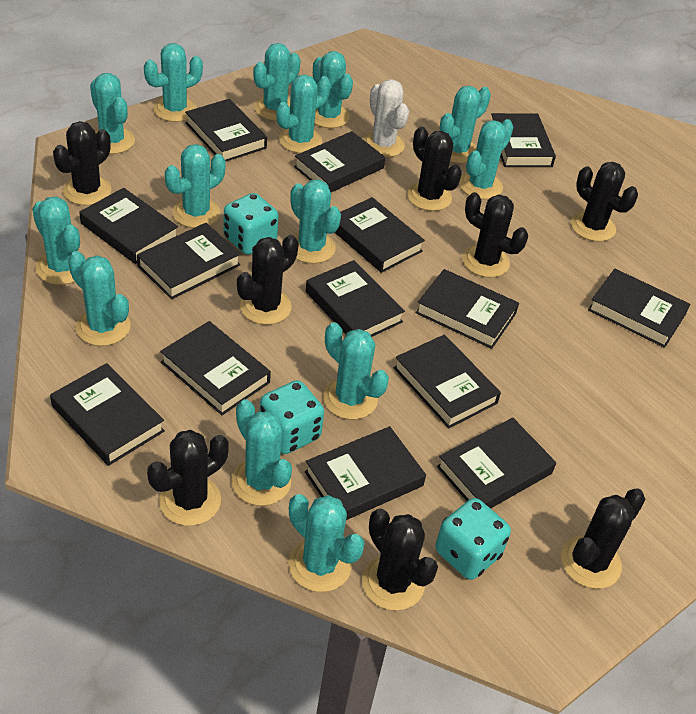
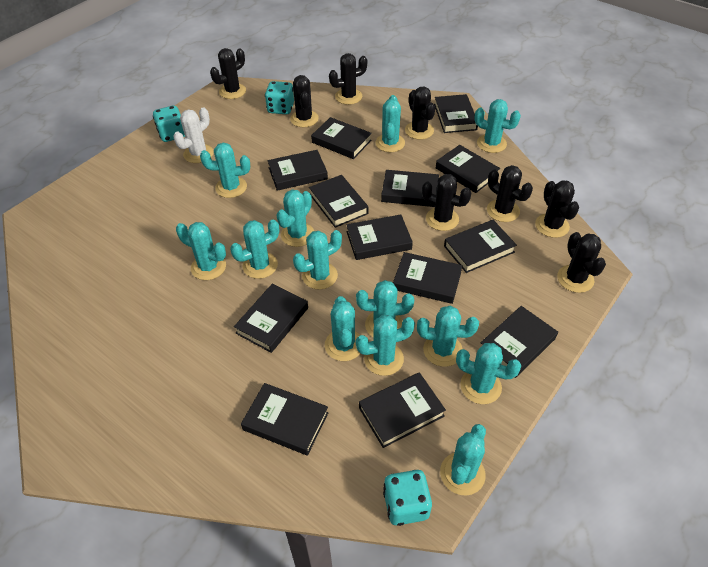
black book: 14 -> 13
turquoise cactus: 14 -> 13

